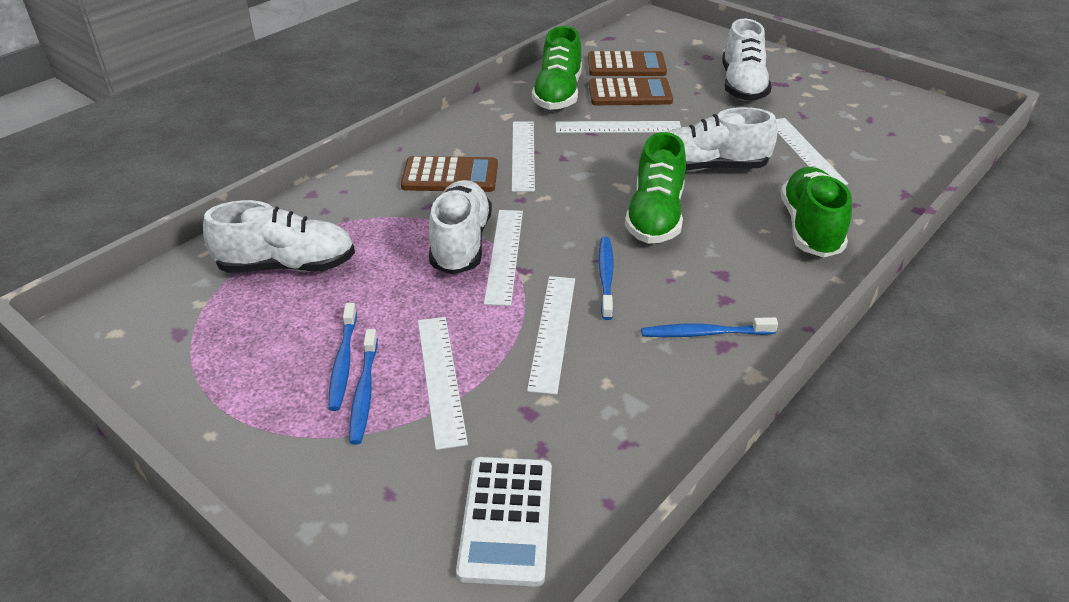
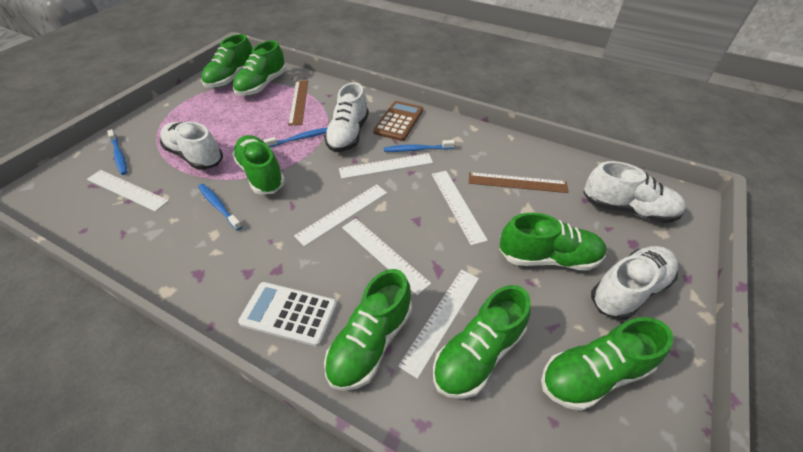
brown calculator: 3 -> 1
brown ruler: 0 -> 2
green shoe: 3 -> 7

